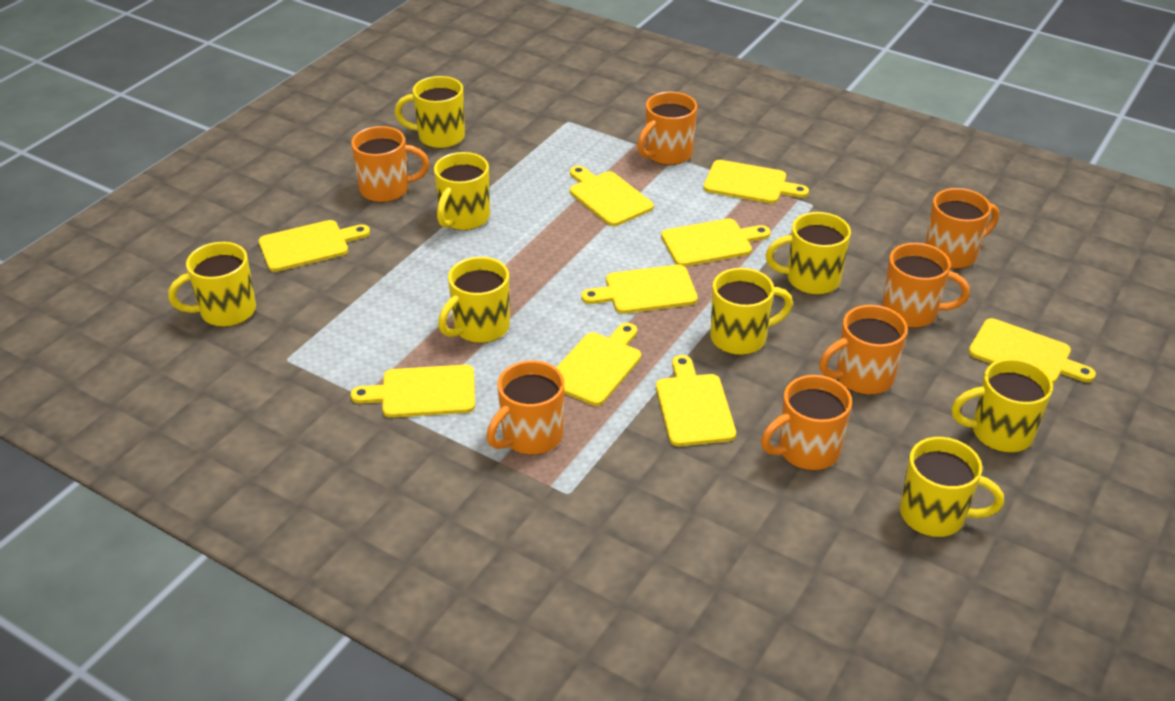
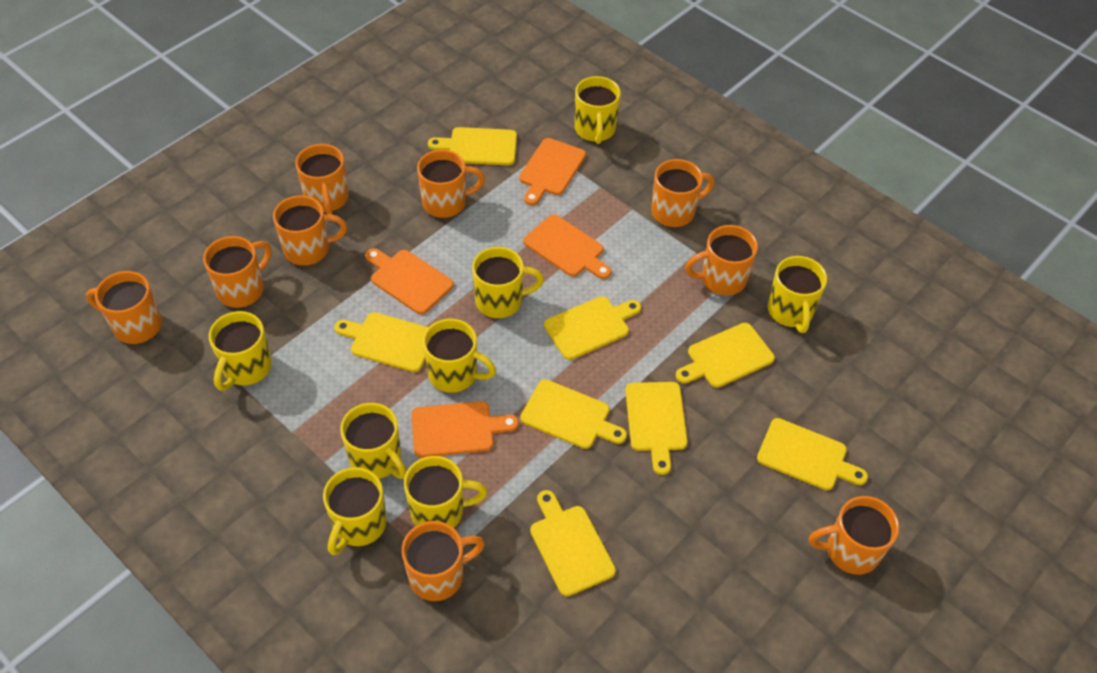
orange cutting board: 0 -> 4
orange mug: 7 -> 9
yellow cutting board: 9 -> 8

